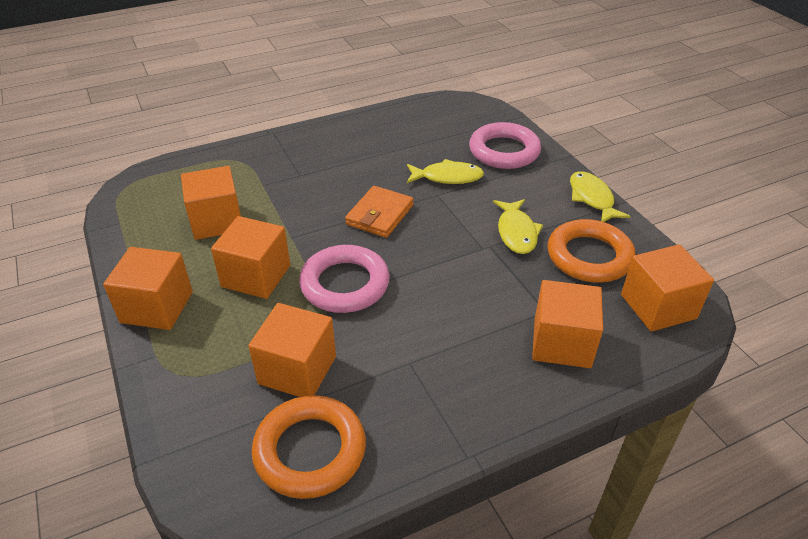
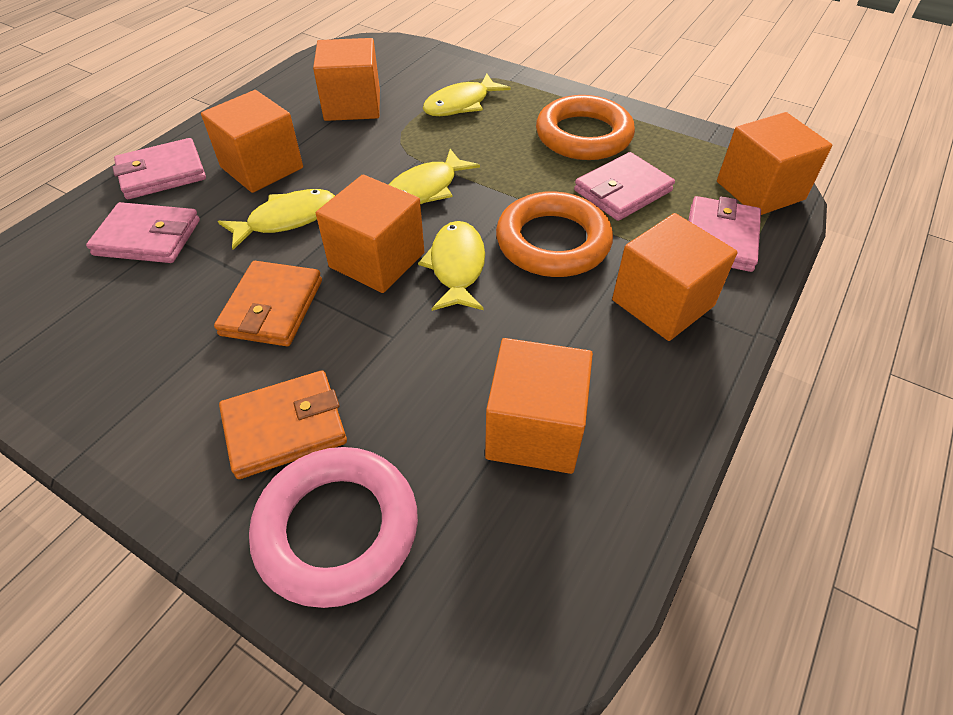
orange wallet: 1 -> 2
pink ring: 2 -> 1
pink wallet: 0 -> 4
yellow fish: 3 -> 4

